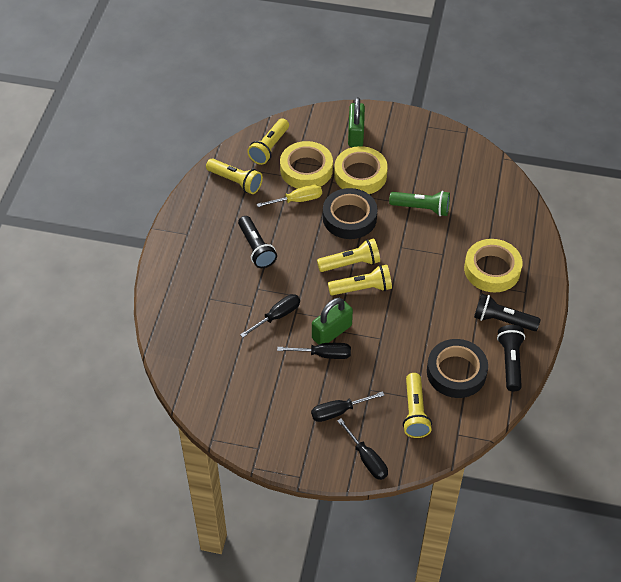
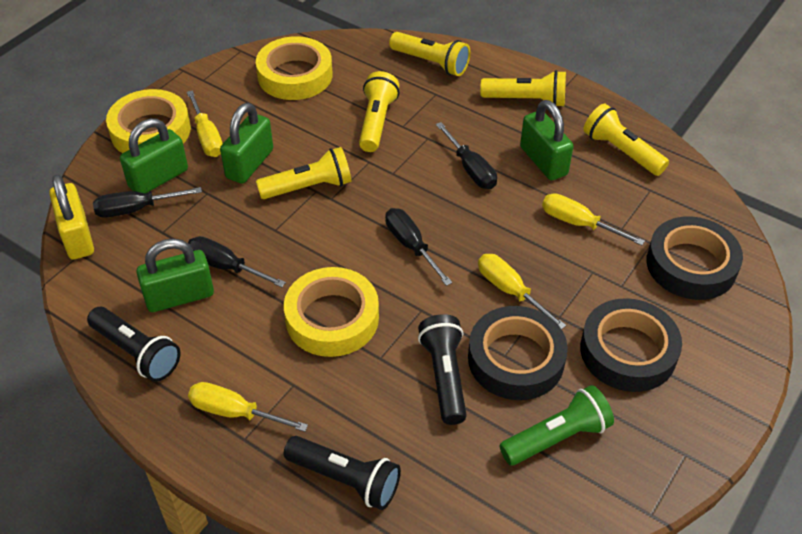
black tape: 2 -> 3
green padlock: 2 -> 4
yellow padlock: 0 -> 1
yellow screwdriver: 1 -> 4

